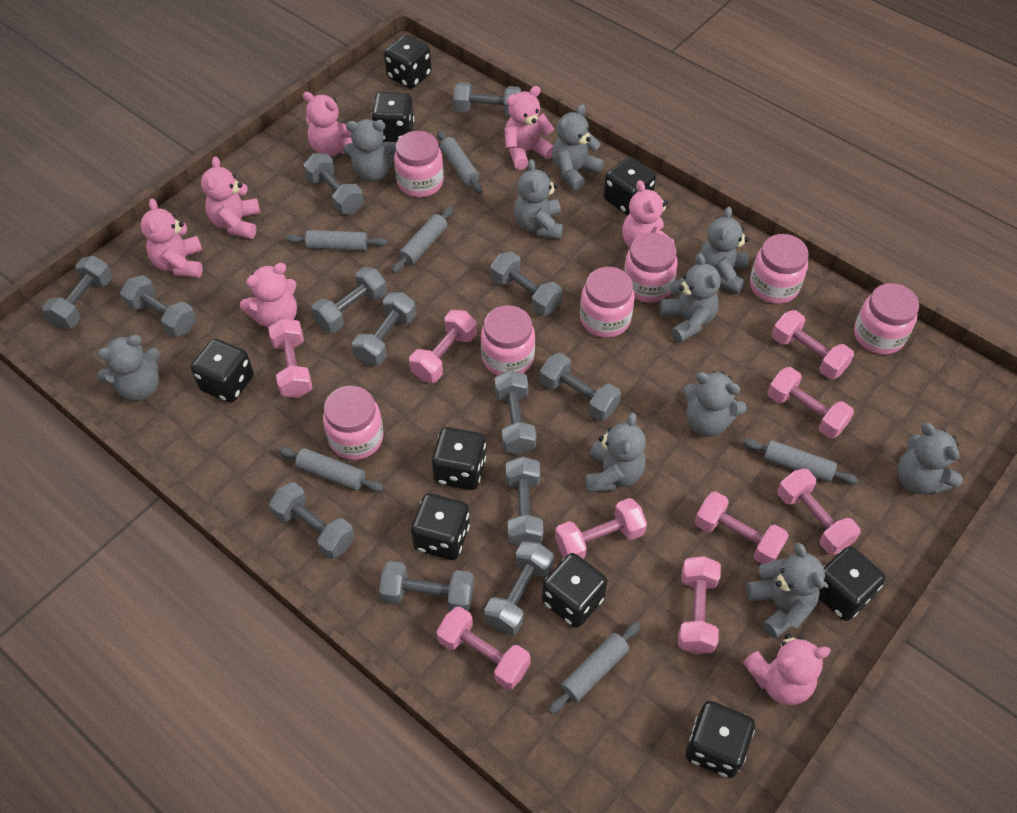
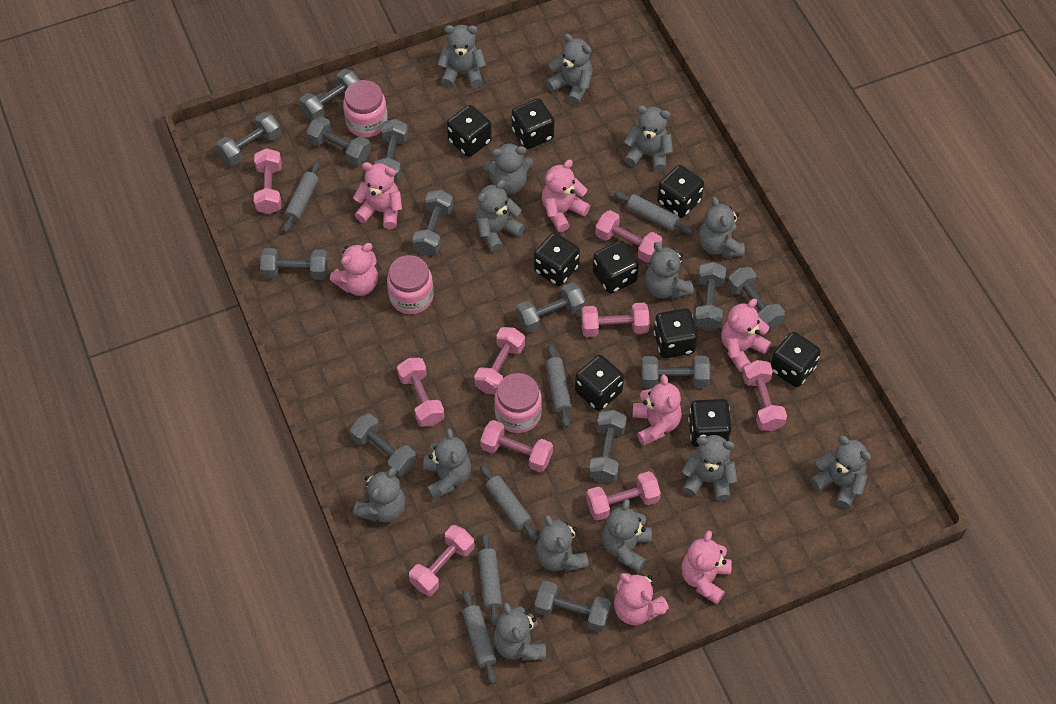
grey teddy bear: 10 -> 14
pink jar: 7 -> 3

